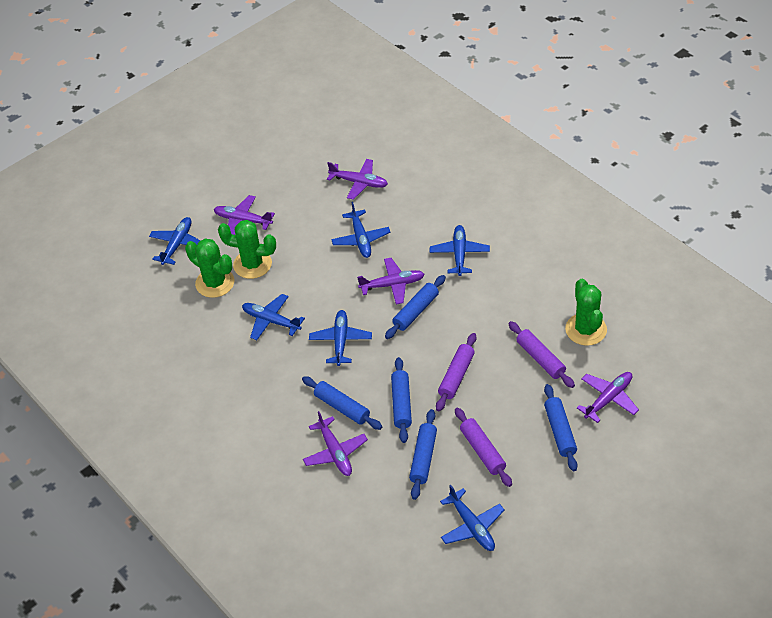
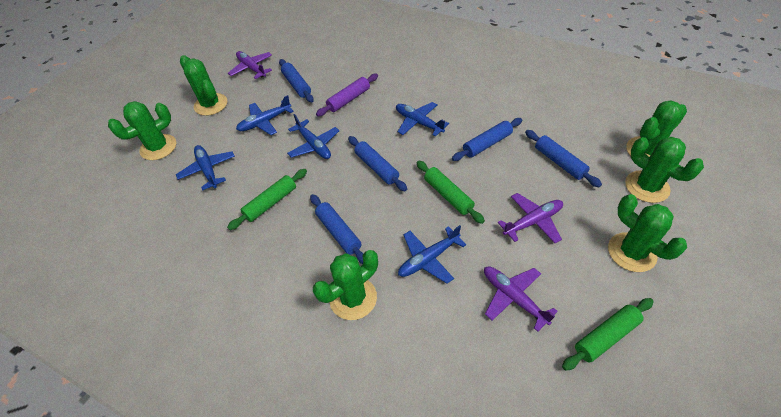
blue plane: 6 -> 5
green cactus: 3 -> 6
green rolling pin: 0 -> 3
purple plane: 5 -> 3
purple rolling pin: 3 -> 1

